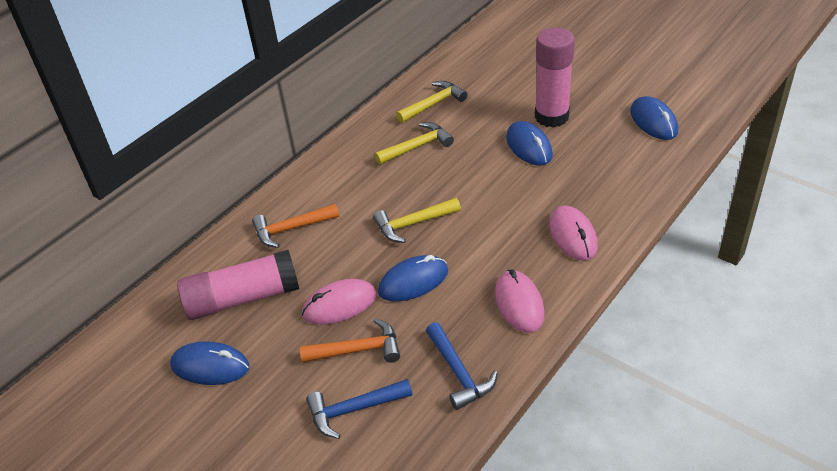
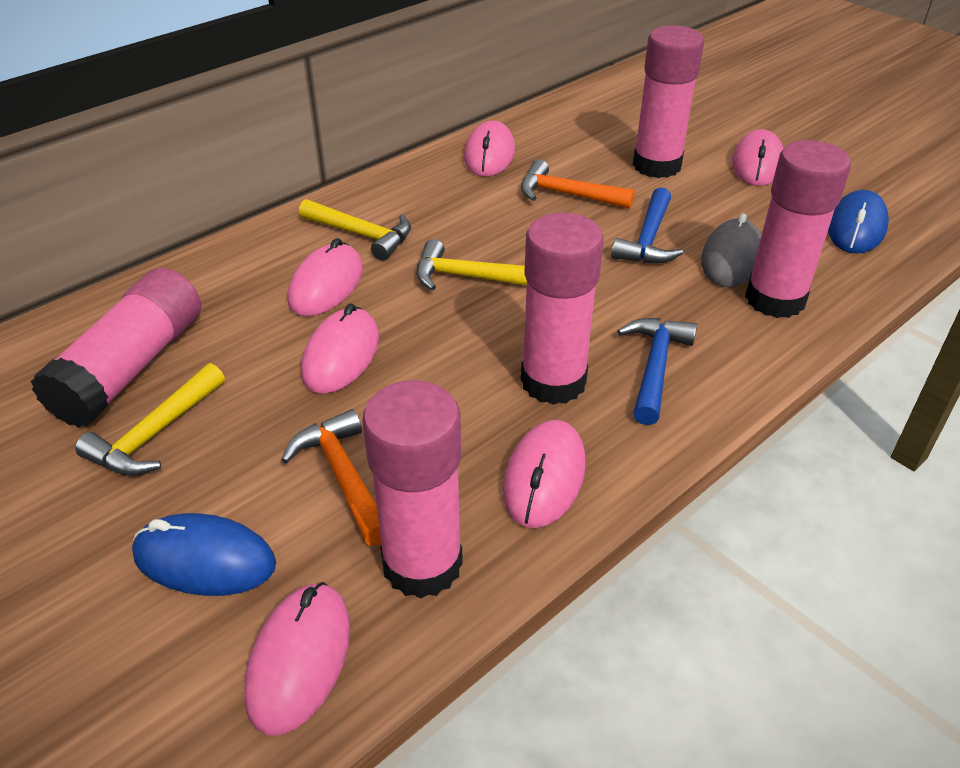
blue mouse: 4 -> 2
grey mouse: 0 -> 1
pink glue stick: 2 -> 5
pink mouse: 3 -> 6

